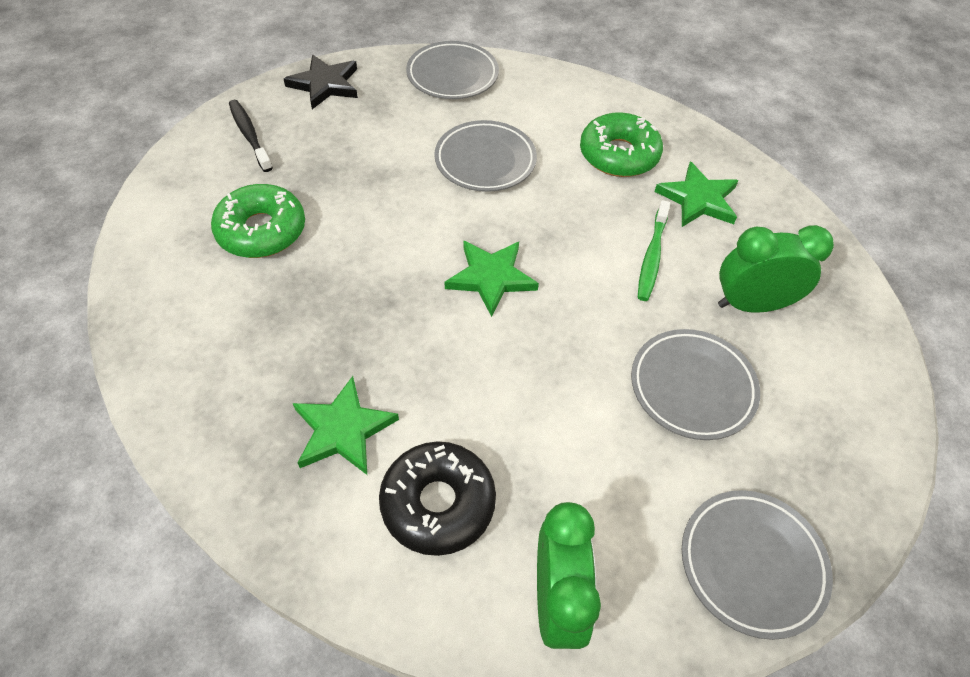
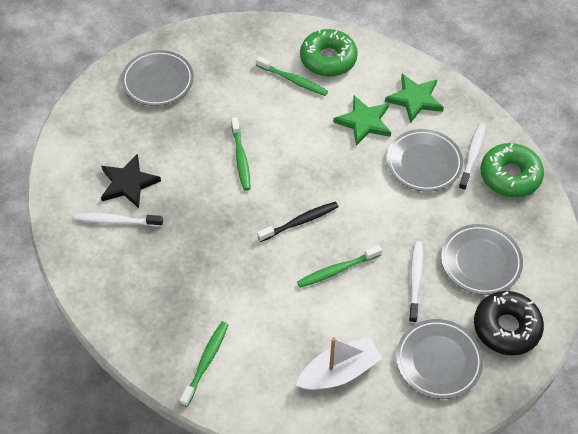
green clock: 2 -> 0
green star: 3 -> 2
green toothbrush: 1 -> 4
white boat: 0 -> 1
white toothbrush: 0 -> 3

